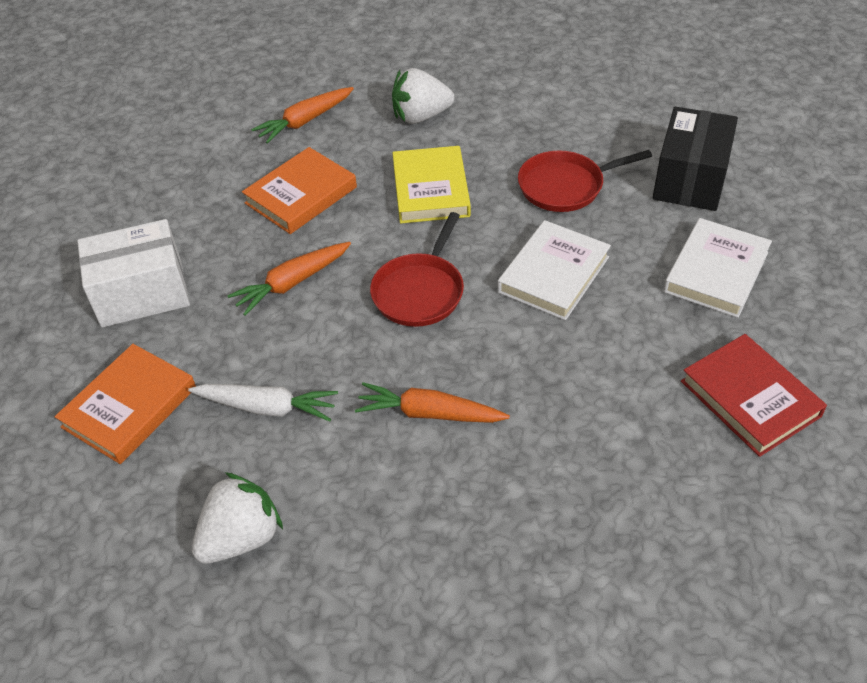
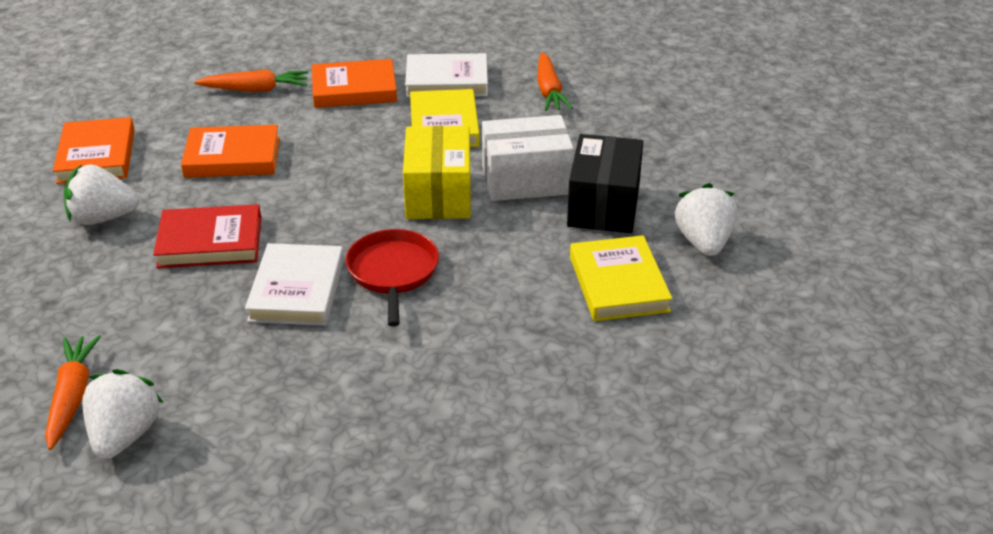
orange book: 2 -> 3
red pan: 2 -> 1
white carrot: 1 -> 0
white strawberry: 2 -> 3
yellow book: 1 -> 2
yellow box: 0 -> 1

